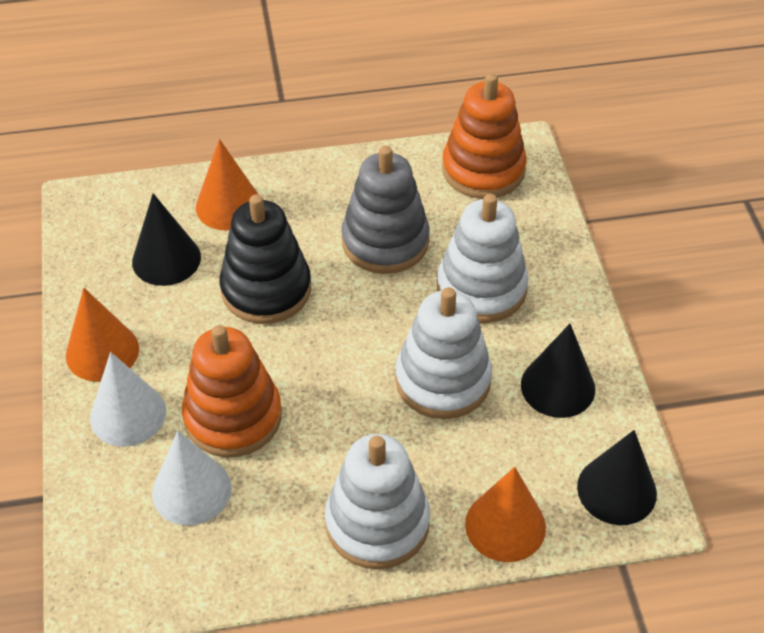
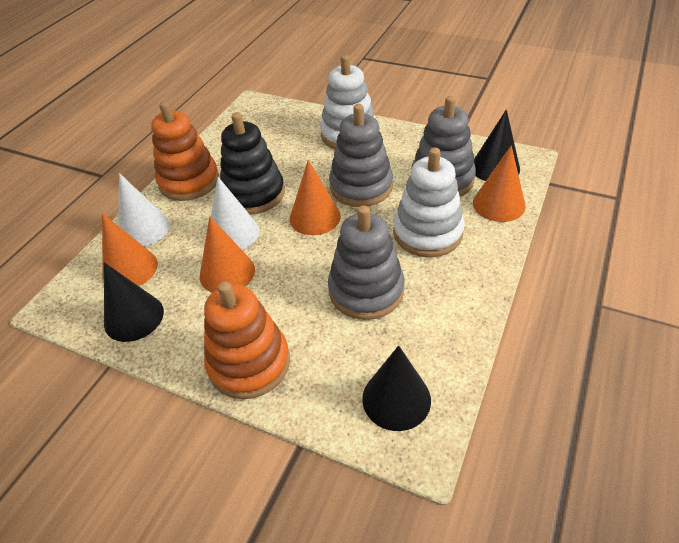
grey stacking toy: 1 -> 3
orange cone: 3 -> 4
white stacking toy: 3 -> 2

